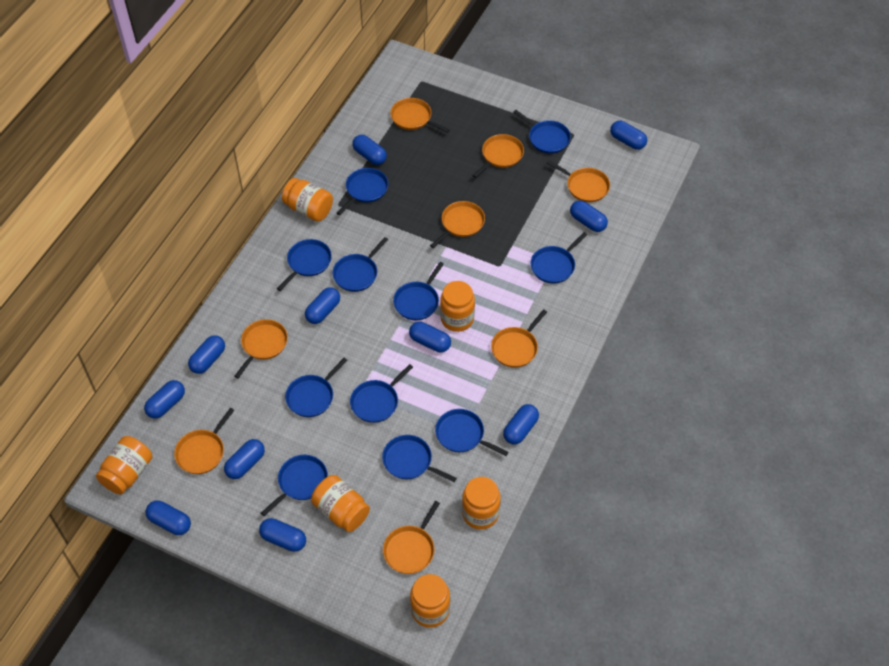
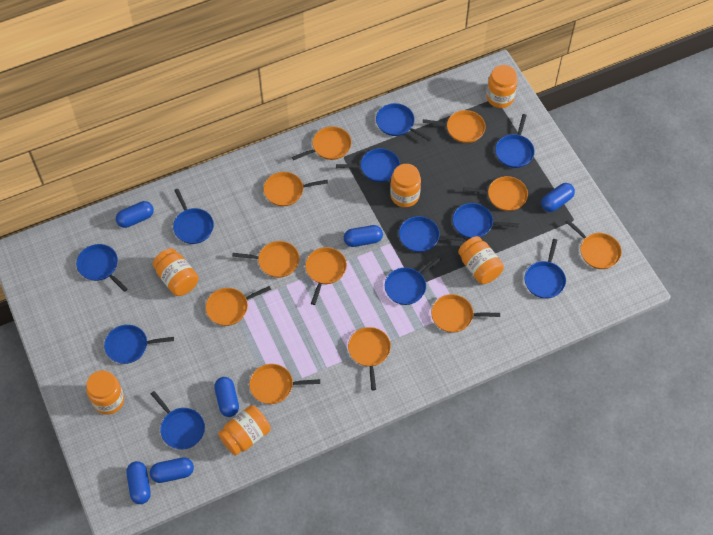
blue capsule: 11 -> 6
orange pan: 8 -> 11

